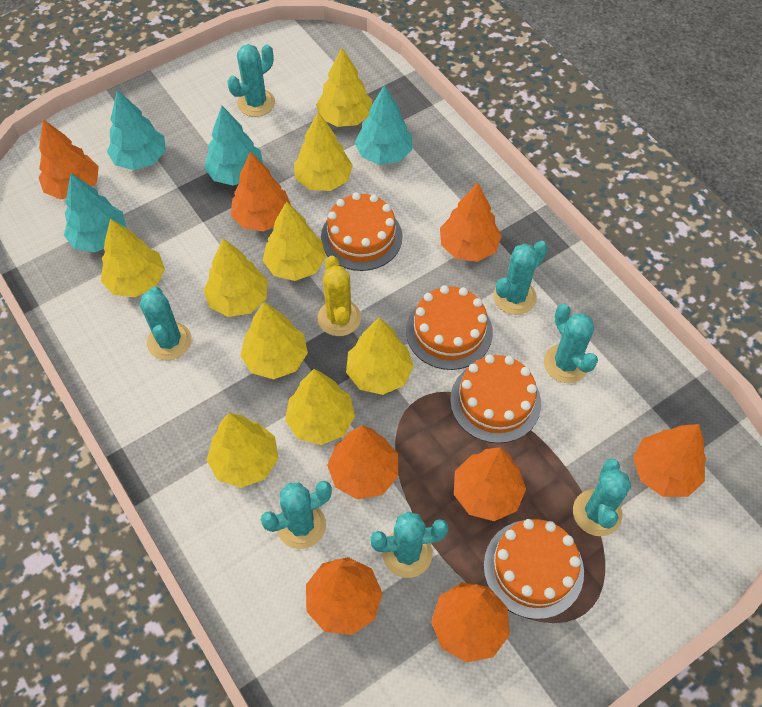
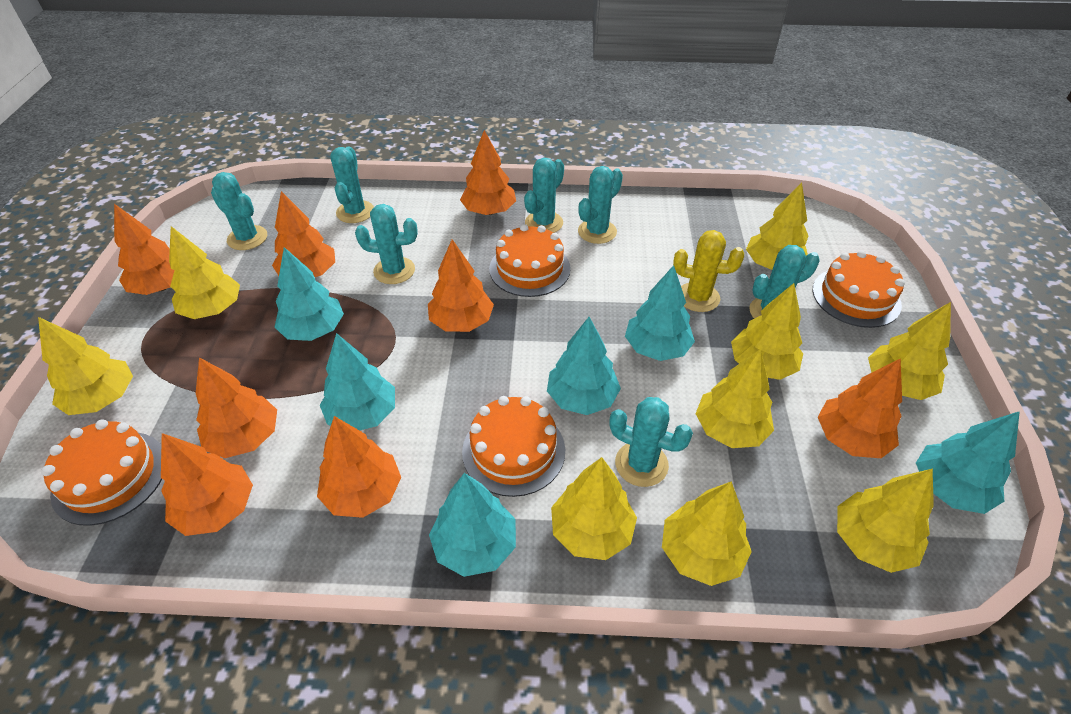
turquoise tree: 4 -> 6

